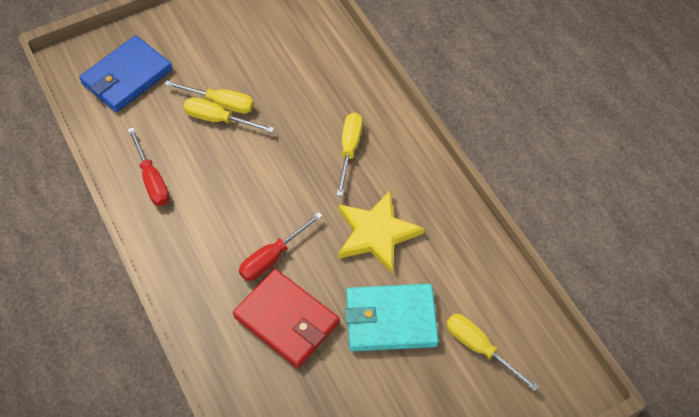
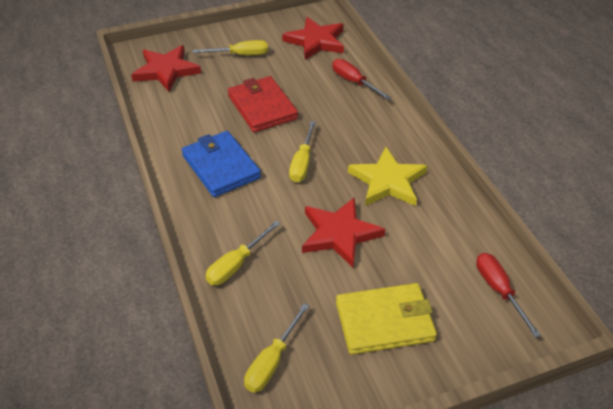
red star: 0 -> 3
turquoise wallet: 1 -> 0
yellow wallet: 0 -> 1

